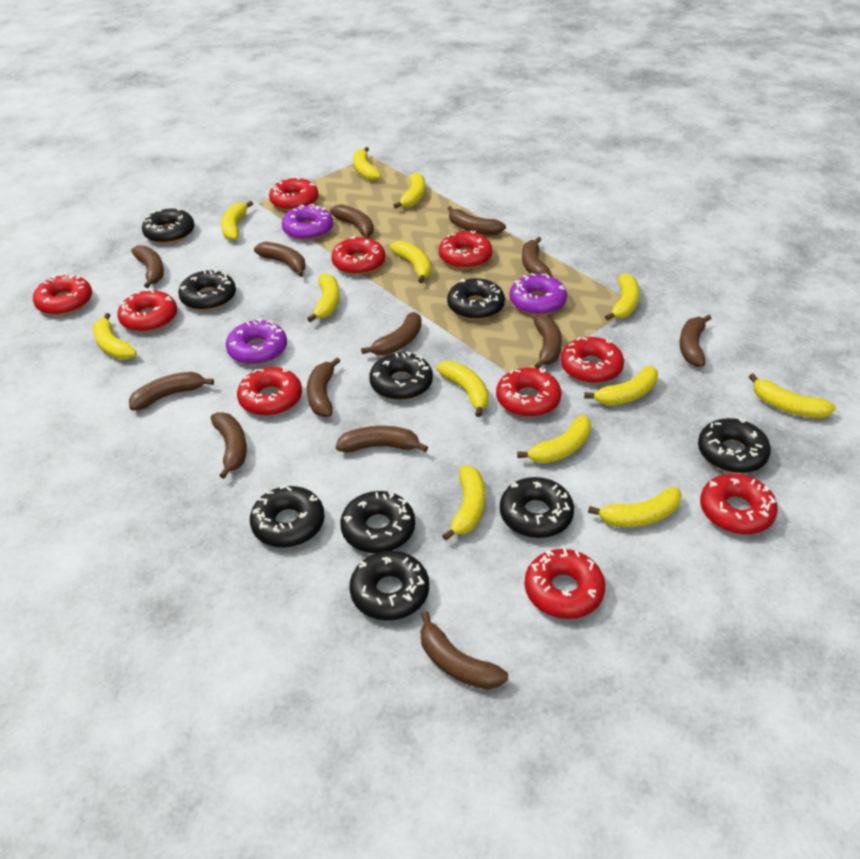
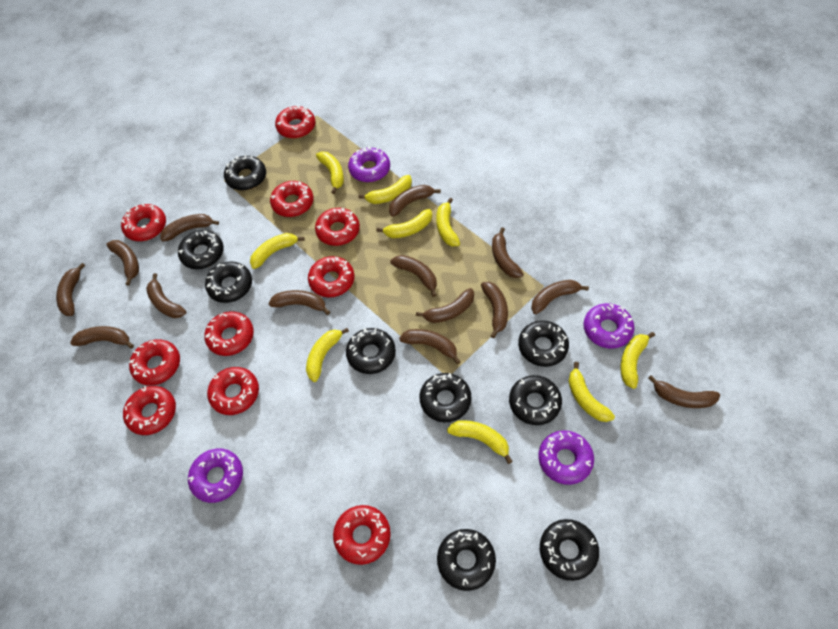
brown banana: 13 -> 14
purple donut: 3 -> 4
yellow banana: 13 -> 9

